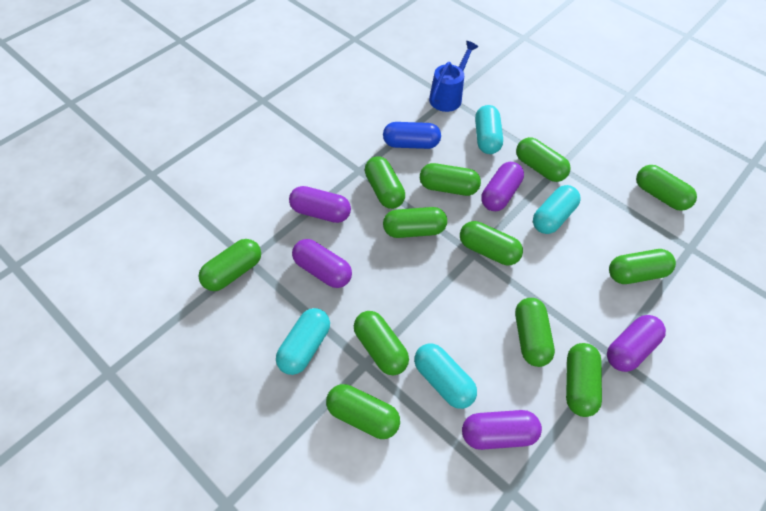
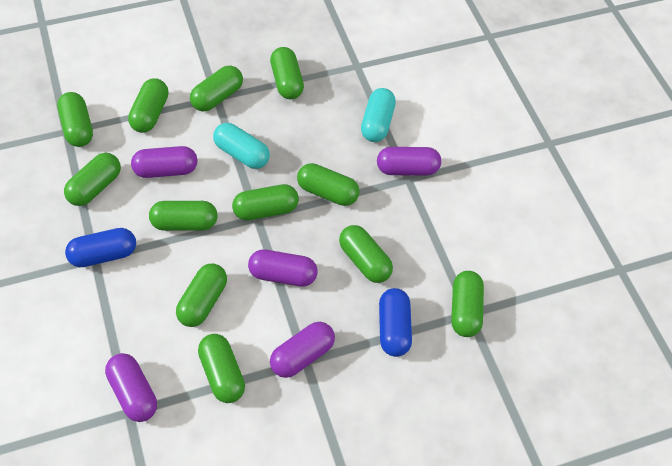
blue capsule: 1 -> 2
blue watering can: 1 -> 0
turquoise capsule: 4 -> 2

